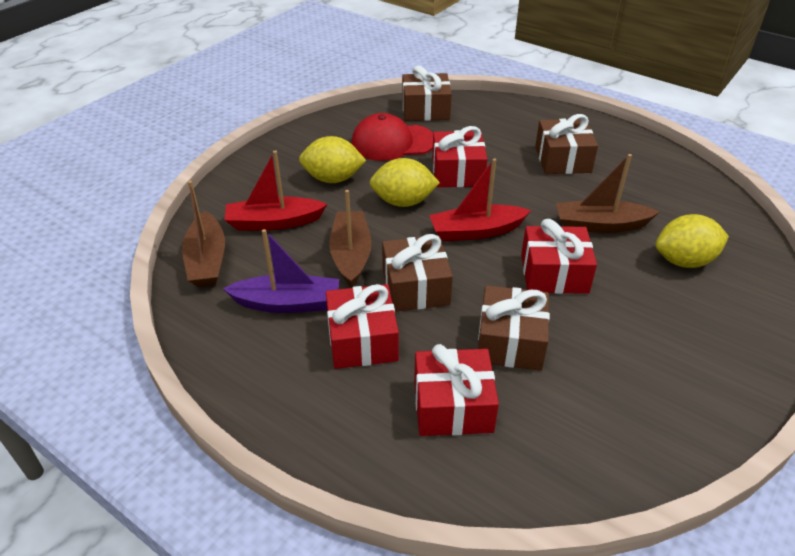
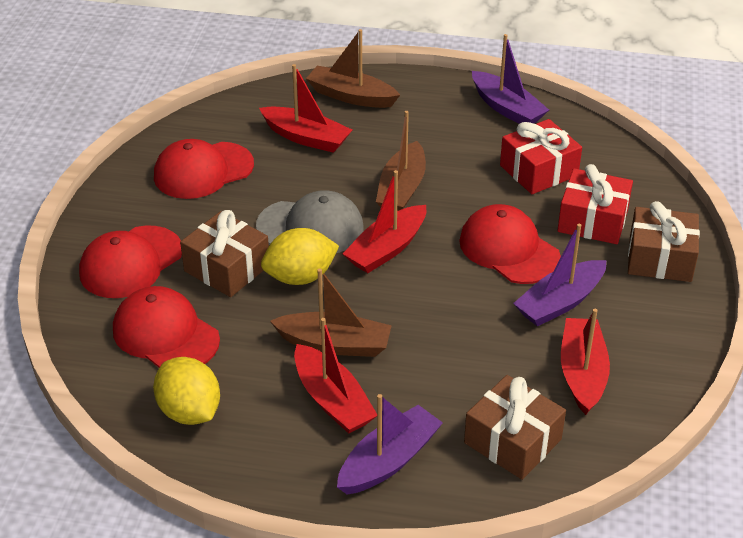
brown gift: 4 -> 3
grey cap: 0 -> 1
purple boat: 1 -> 3
red boat: 2 -> 4
red cap: 1 -> 4
red gift: 4 -> 2
yellow lemon: 3 -> 2

